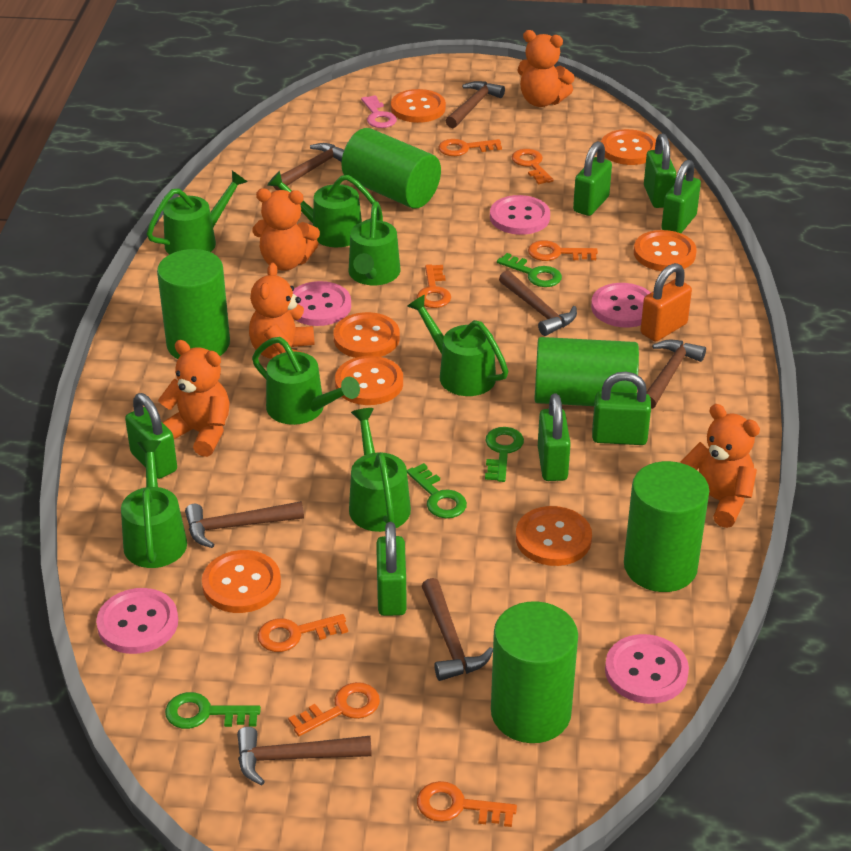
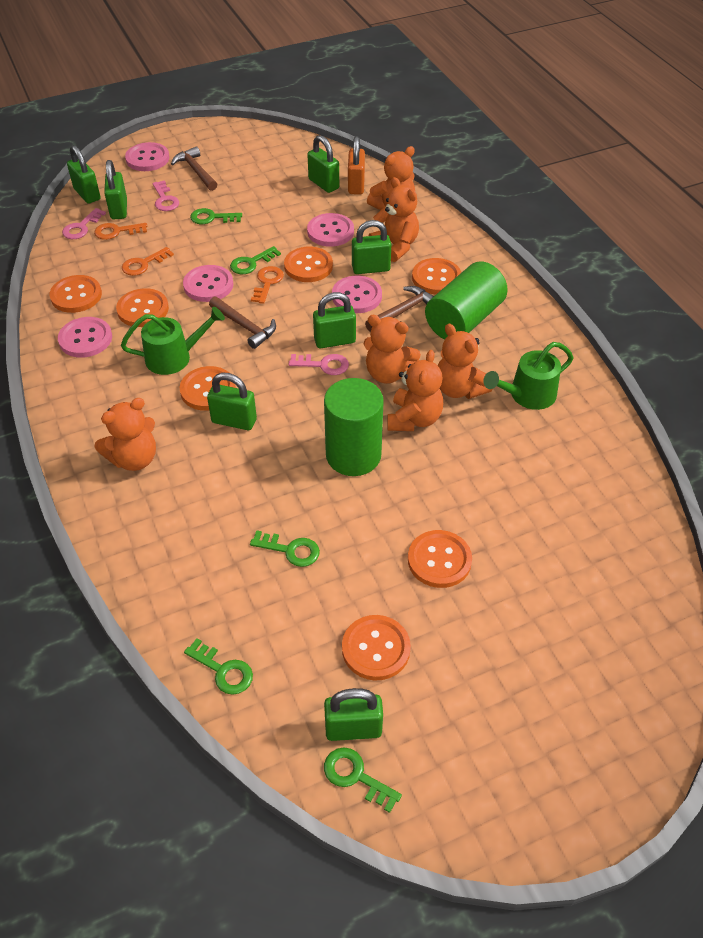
brown hammer: 7 -> 3
green cylinder: 5 -> 2
green key: 4 -> 5
green watering can: 7 -> 2
orange key: 7 -> 3
orange teddy bear: 5 -> 6
pink key: 1 -> 3

